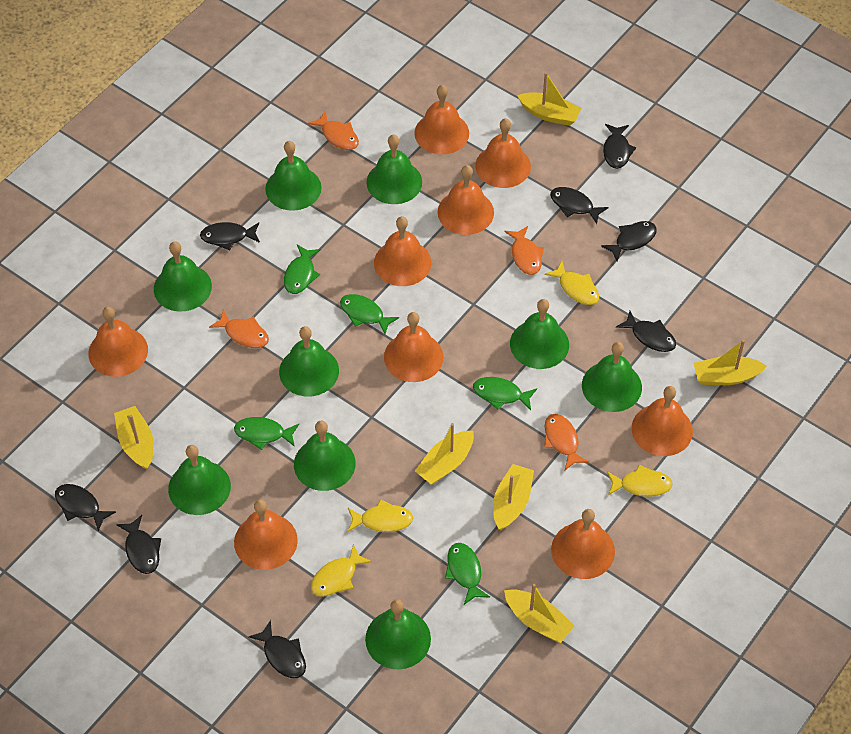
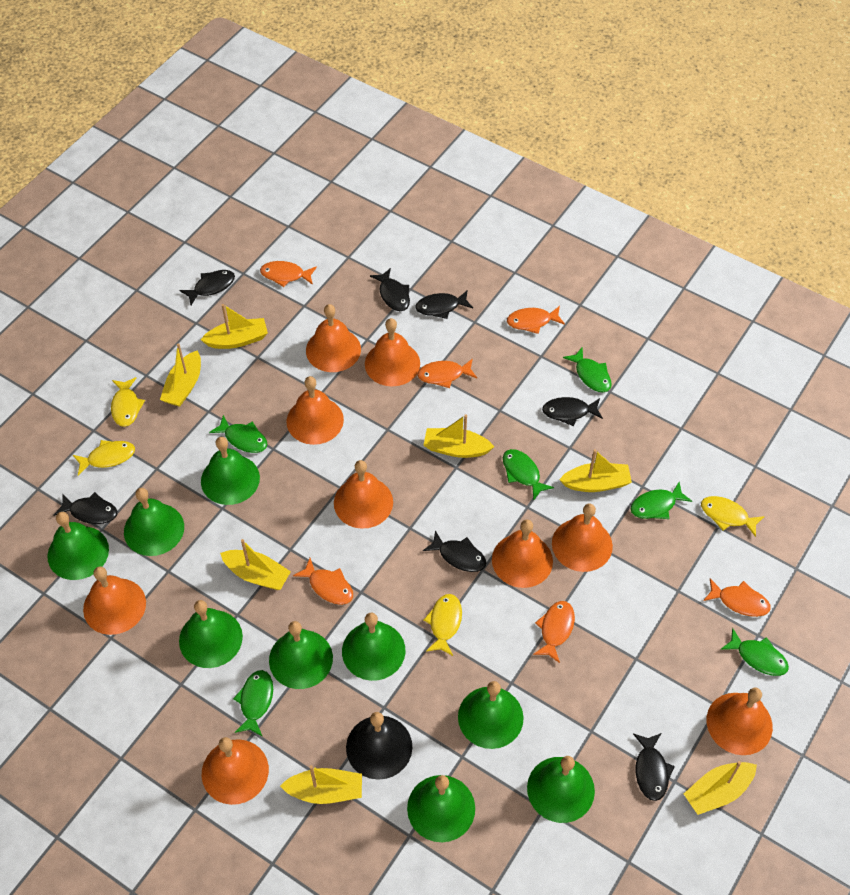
black bell: 0 -> 1
black fish: 8 -> 7
green fish: 5 -> 6
orange fish: 4 -> 6
yellow boat: 6 -> 7

